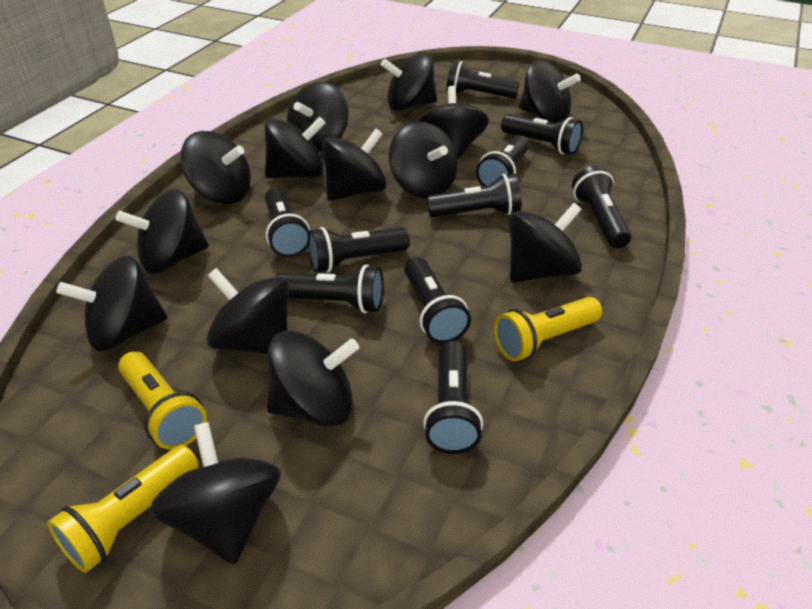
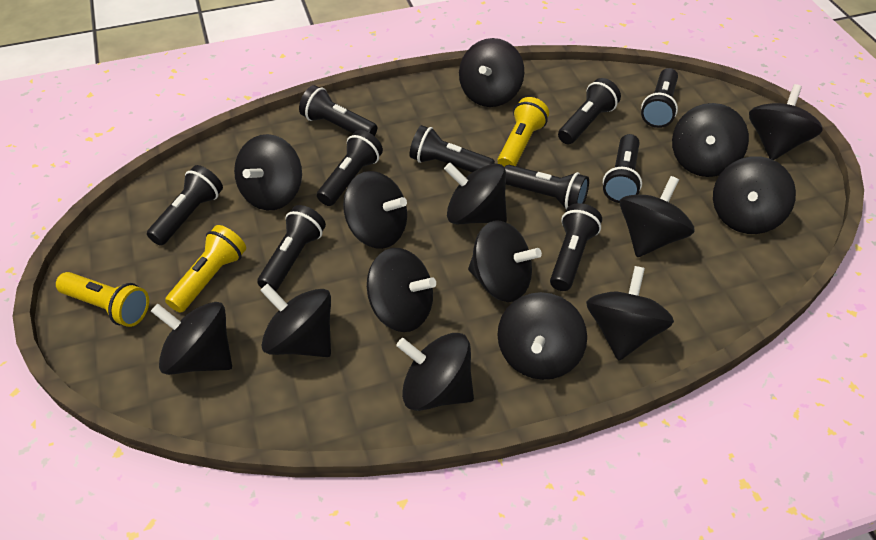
black spinning top: 14 -> 15

